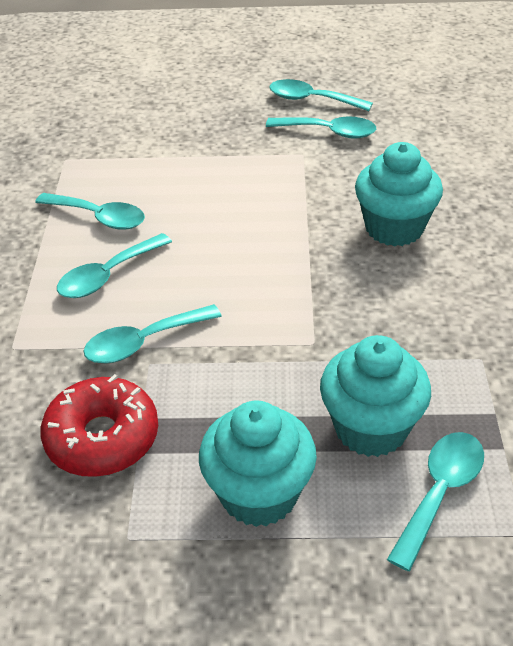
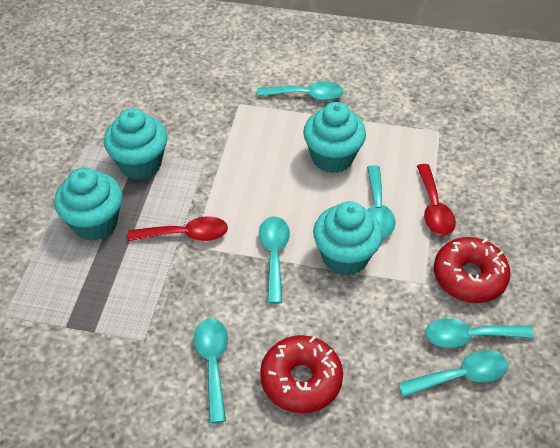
red donut: 1 -> 2
red spoon: 0 -> 2
turquoise cupcake: 3 -> 4

